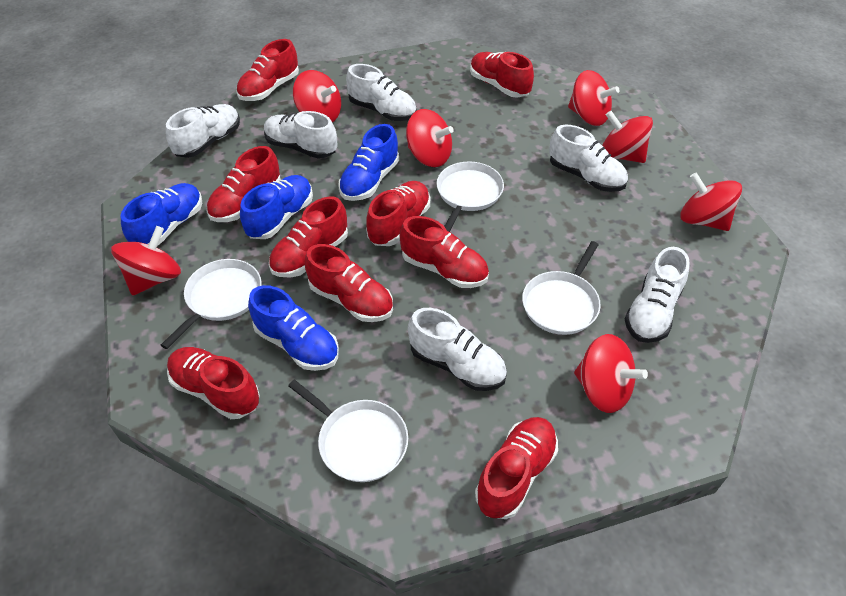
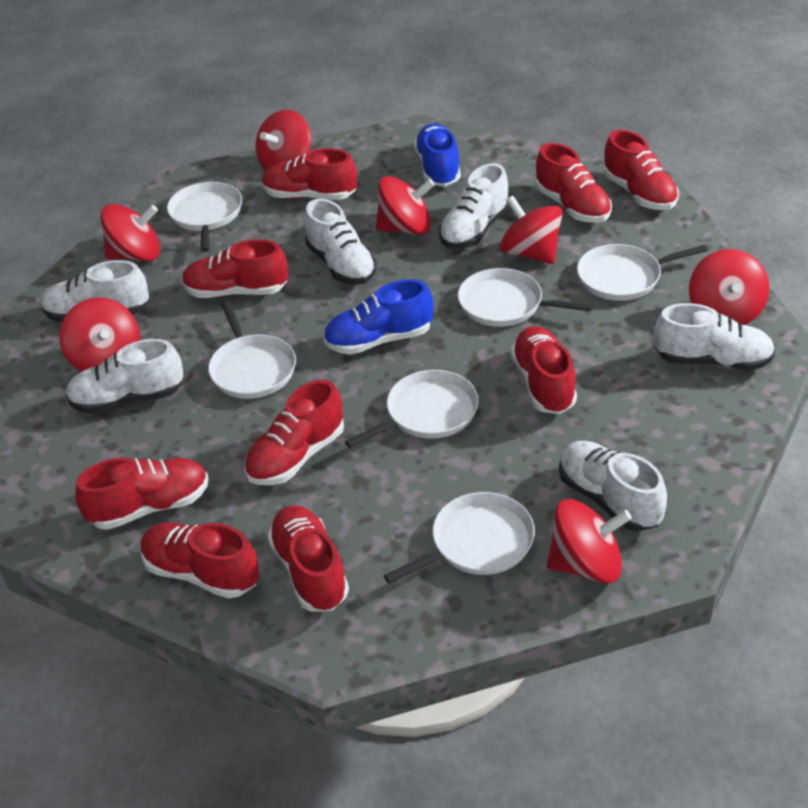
blue shoe: 4 -> 2
white pan: 4 -> 6

